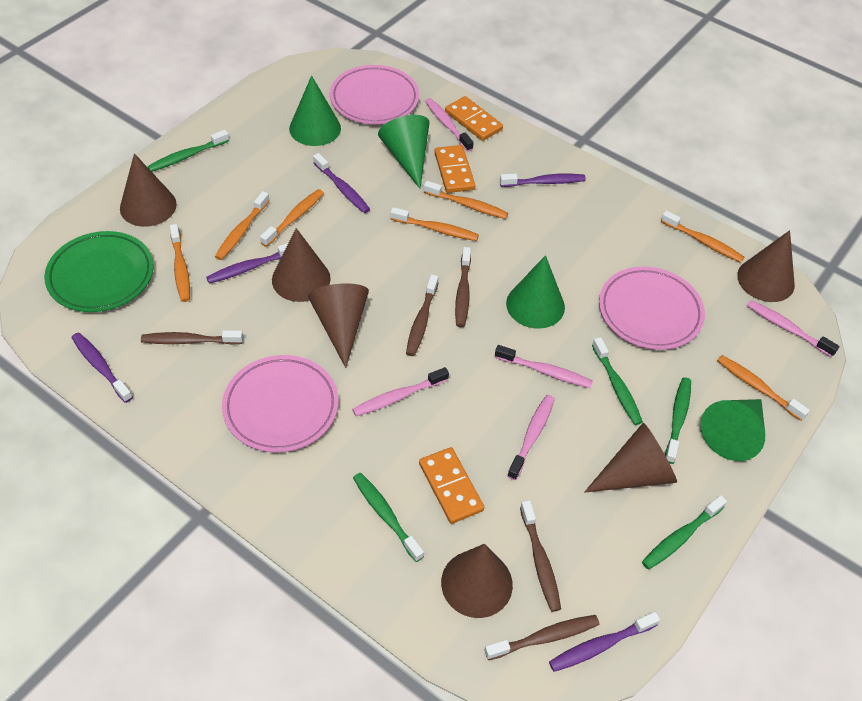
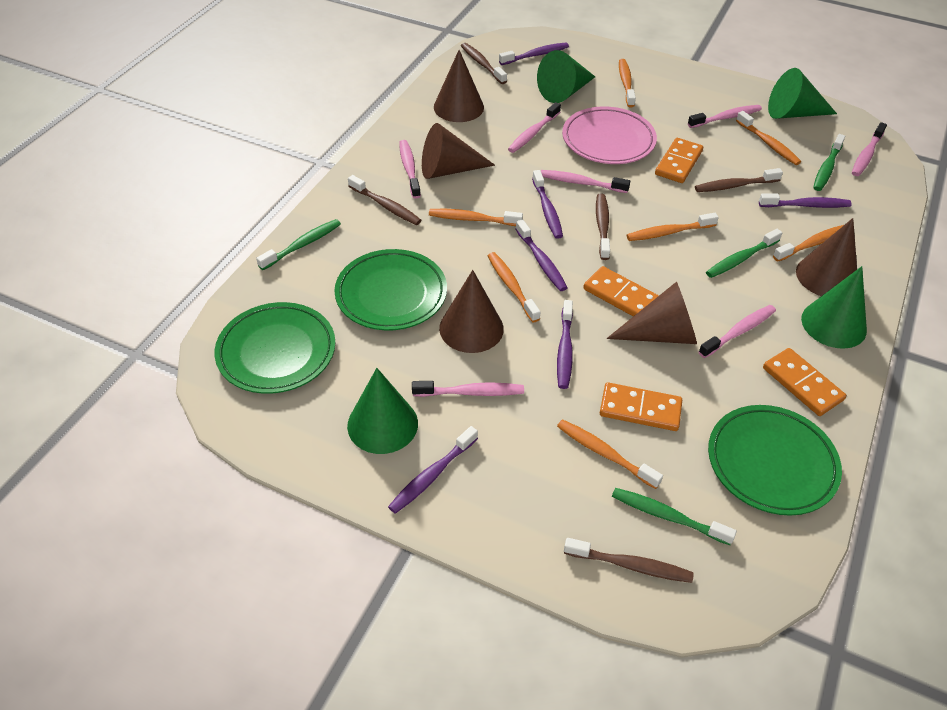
brown cone: 6 -> 5
green plate: 1 -> 3
green toothbrush: 5 -> 4
orange domino: 3 -> 4
pink plate: 3 -> 1
pink toothbrush: 5 -> 7
purple toothbrush: 5 -> 6

